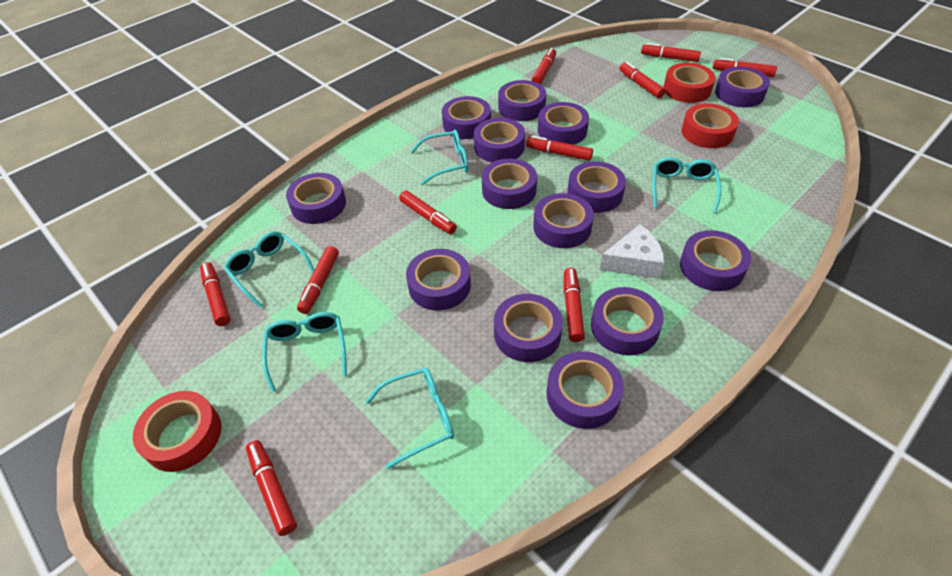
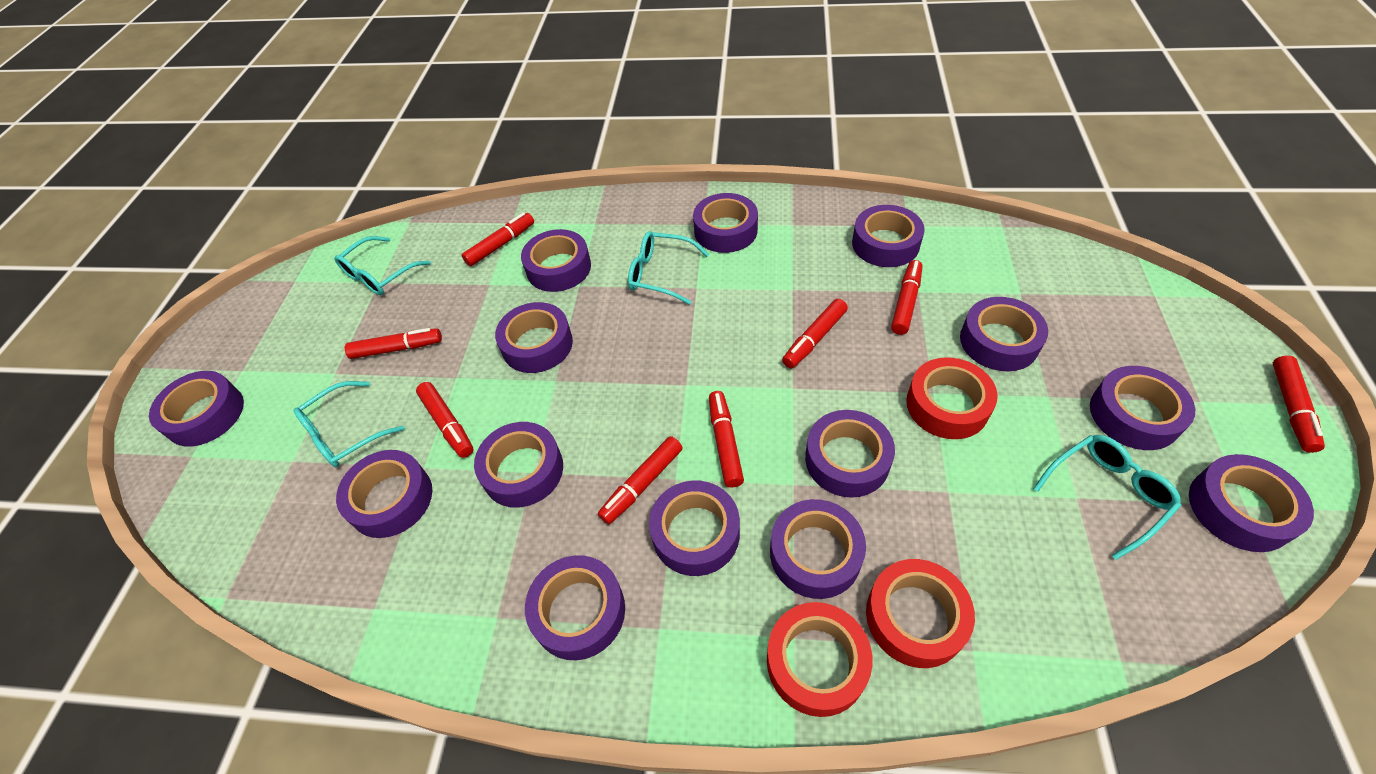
red marker: 10 -> 8
turquoise glasses: 5 -> 4
white cheese: 1 -> 0

